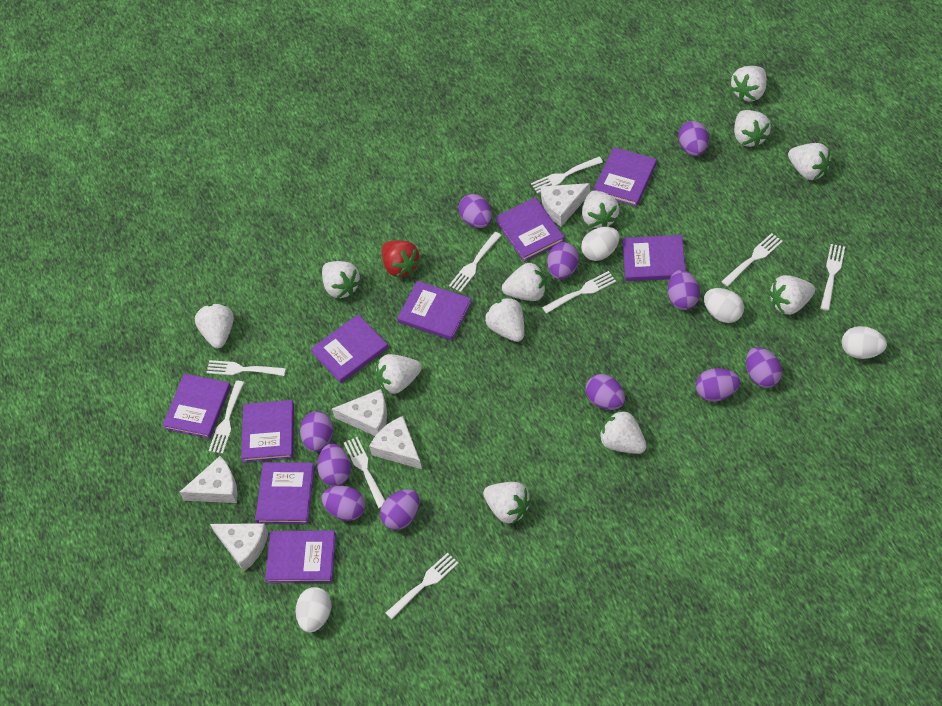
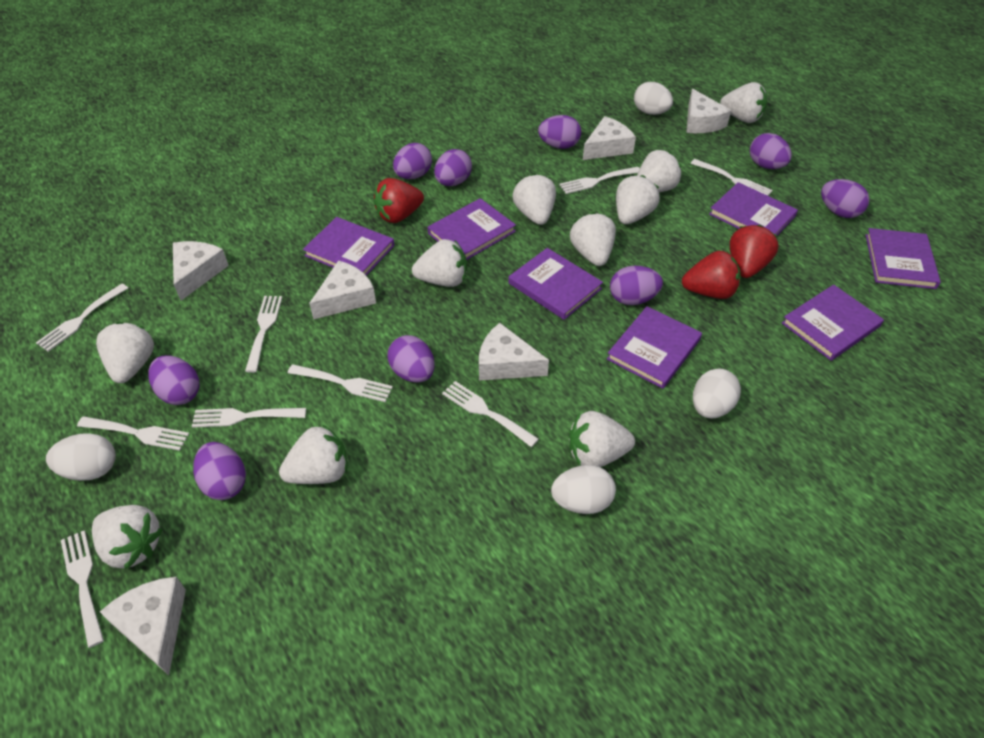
purple book: 9 -> 7
purple egg: 11 -> 9
red strawberry: 1 -> 3
white cheese: 5 -> 6
white strawberry: 12 -> 10

